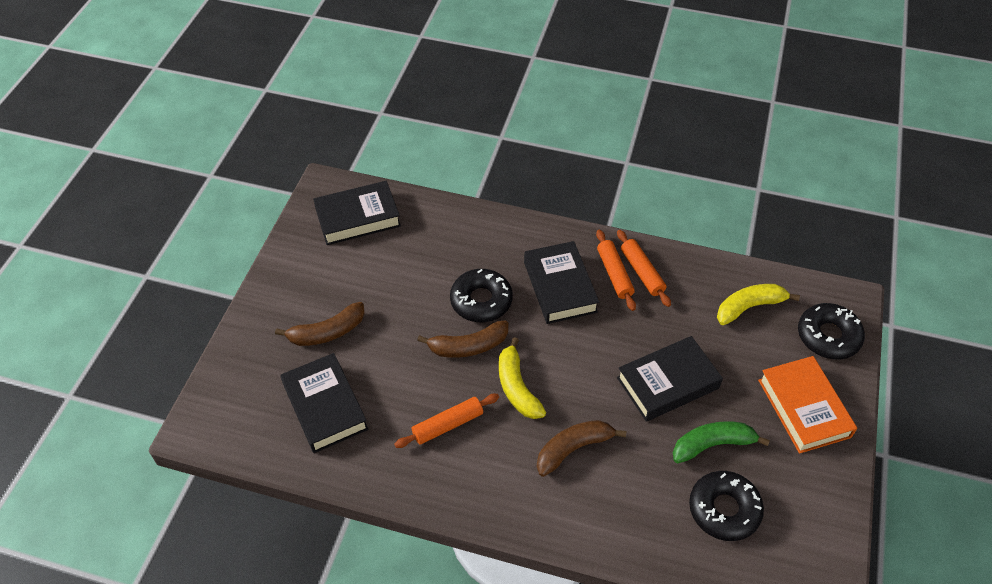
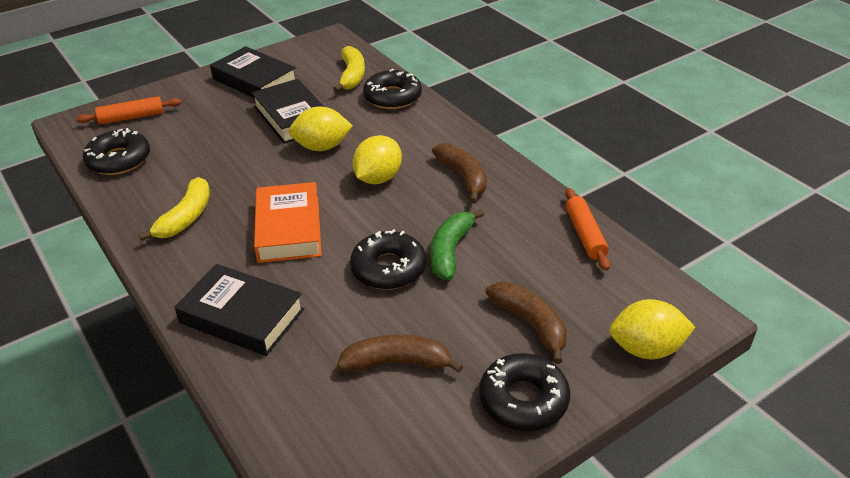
black book: 4 -> 3
black donut: 3 -> 4
orange rolling pin: 3 -> 2
yellow lemon: 0 -> 3

